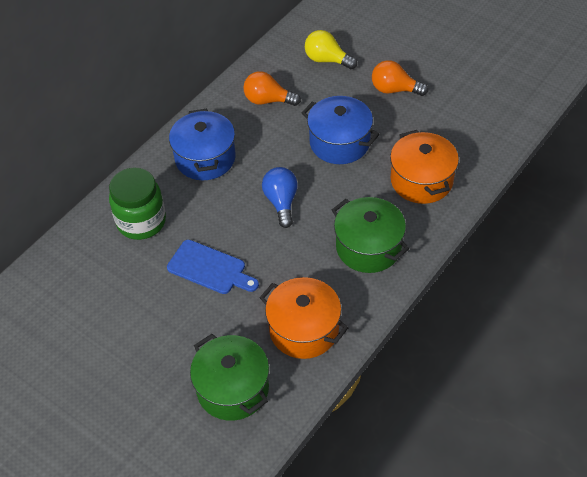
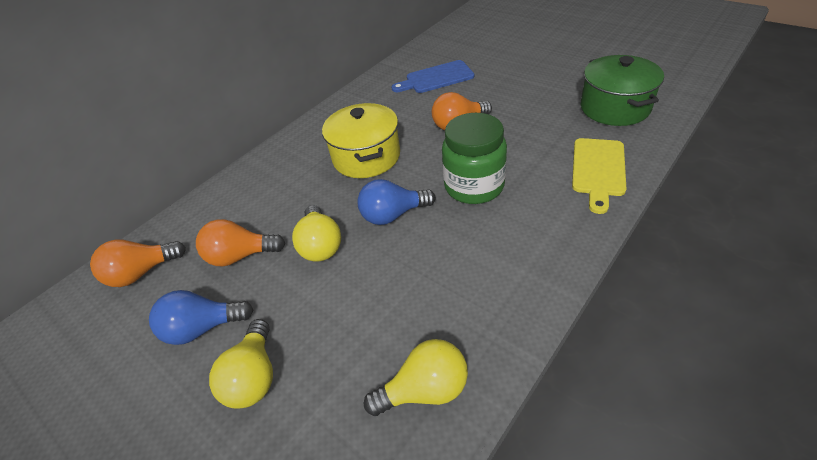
blue light bulb: 1 -> 2
blue pot: 2 -> 0
green pot: 2 -> 1
orange light bulb: 2 -> 3
orange pot: 2 -> 0
yellow cutting board: 0 -> 1
yellow light bulb: 1 -> 3
yellow pot: 0 -> 1

